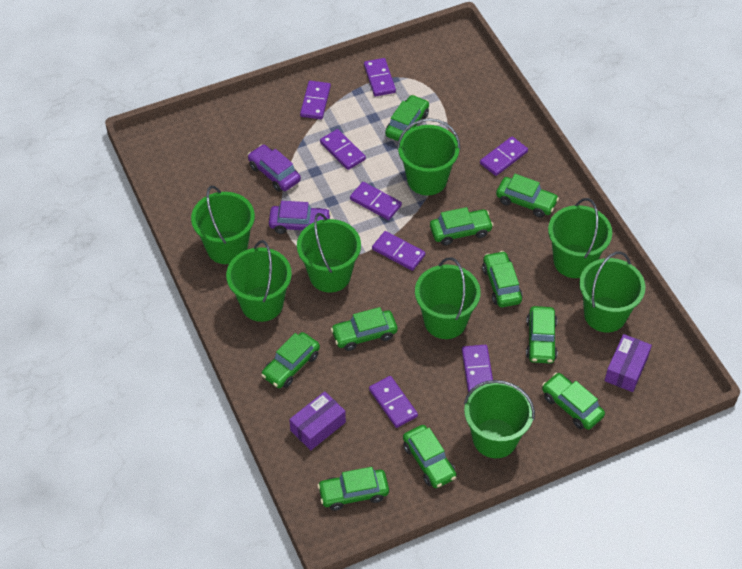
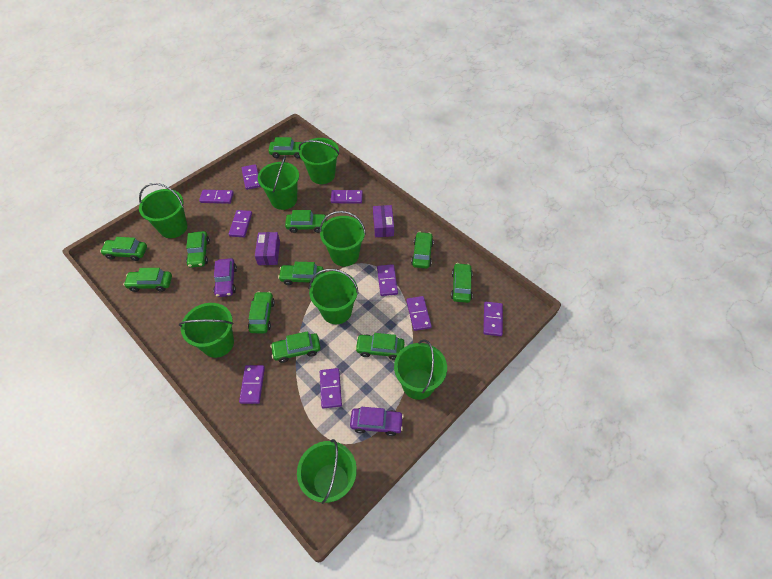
green car: 10 -> 11
purple domino: 8 -> 9

